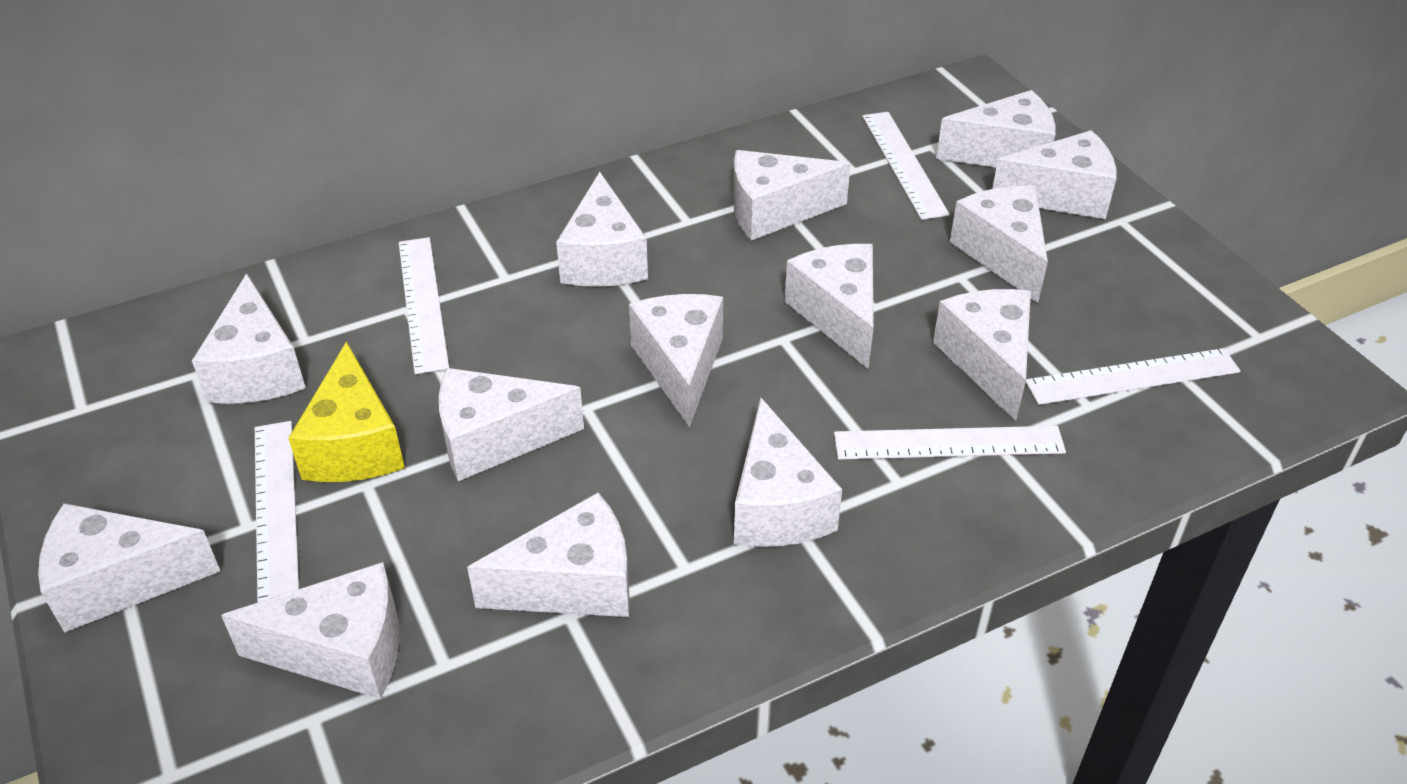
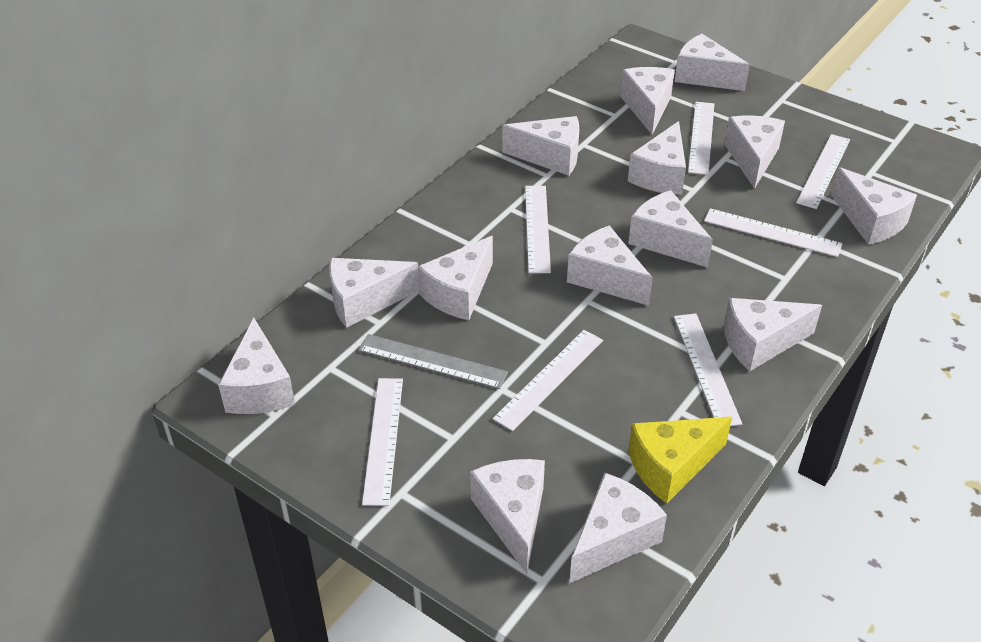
grey ruler: 0 -> 1
white ruler: 5 -> 7

